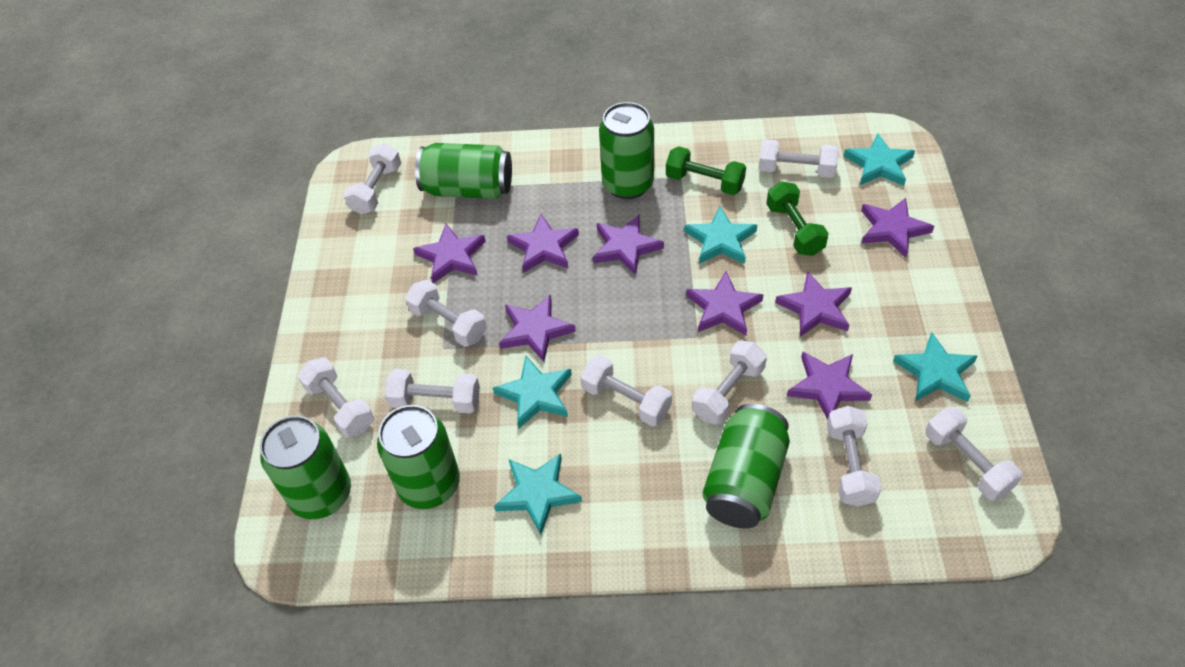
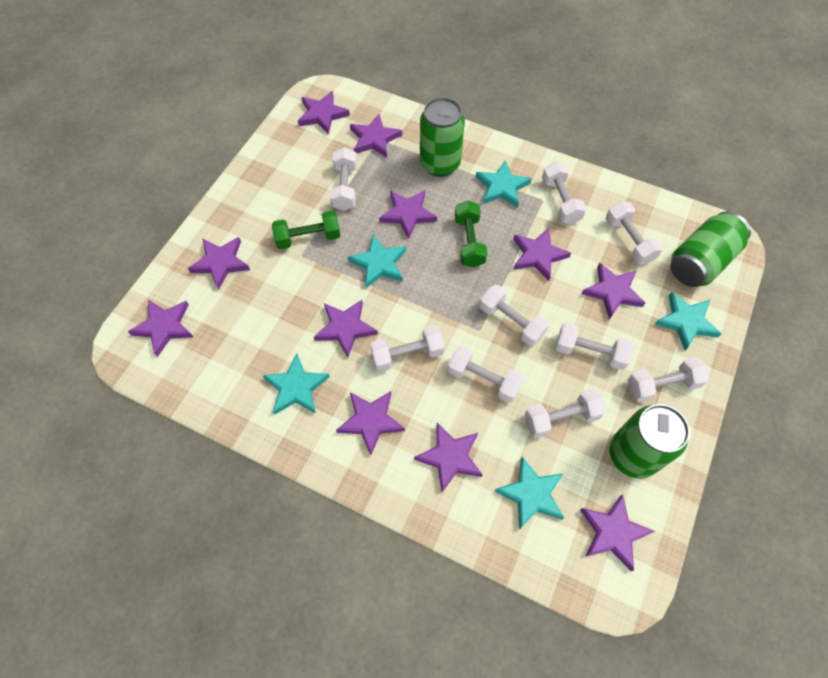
green can: 5 -> 3
purple star: 8 -> 11

